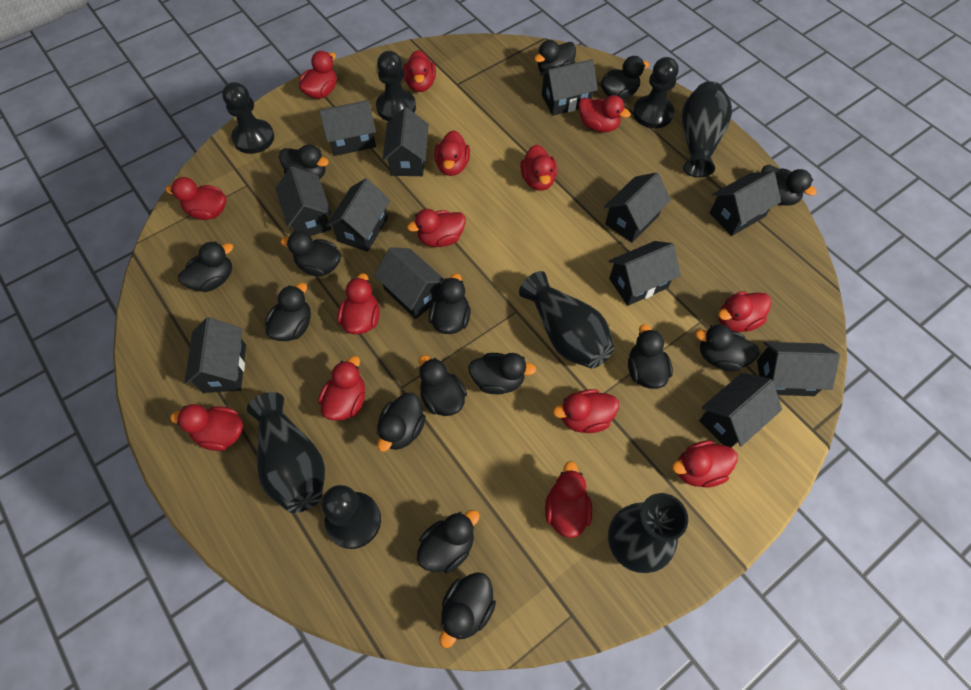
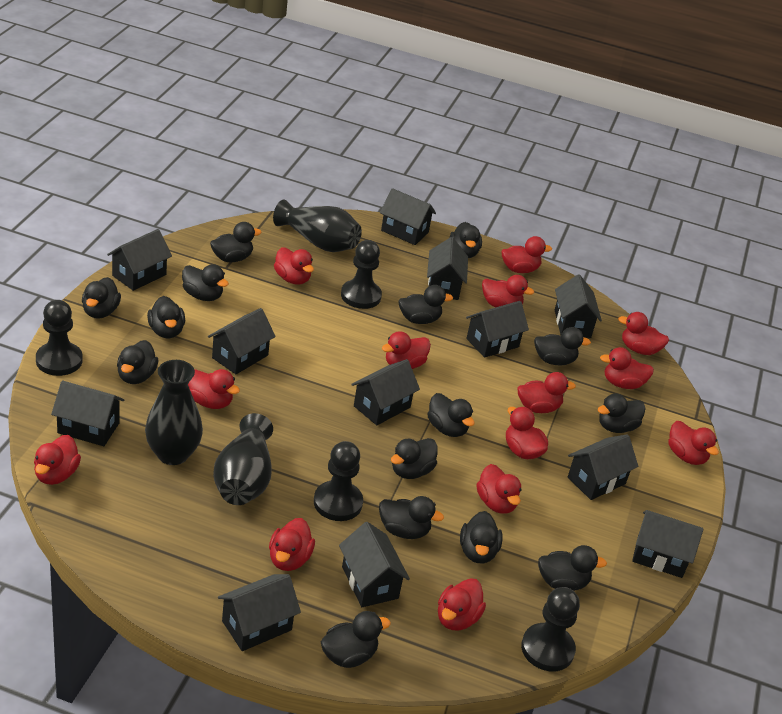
black vase: 4 -> 3

